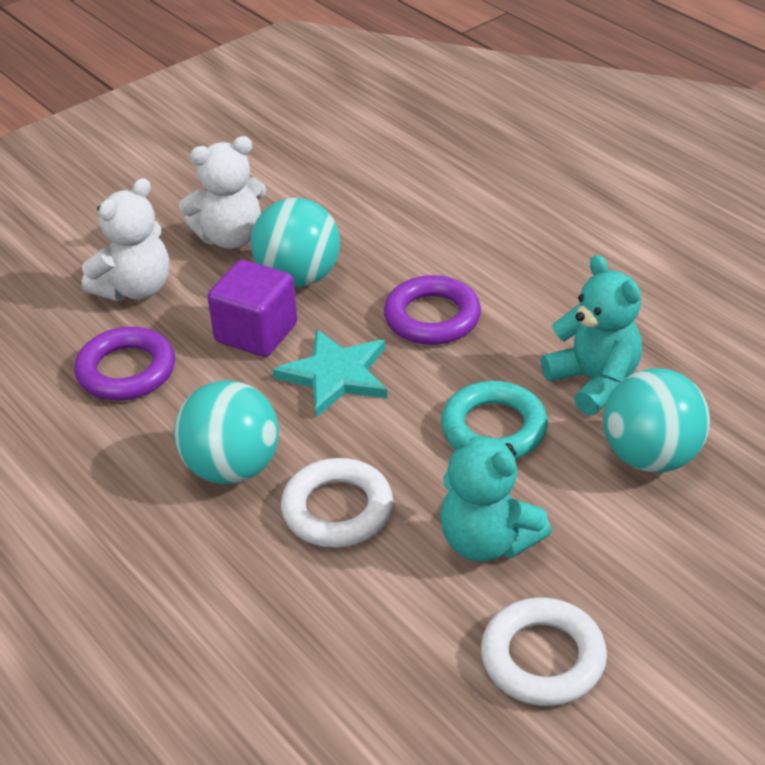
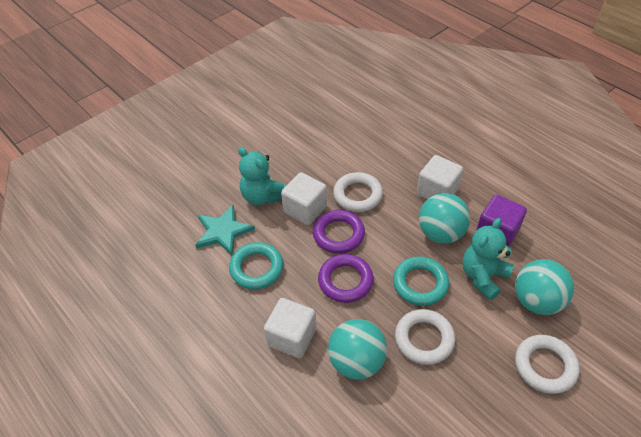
turquoise ring: 1 -> 2
white cube: 0 -> 3
white ring: 2 -> 3
white teddy bear: 2 -> 0

